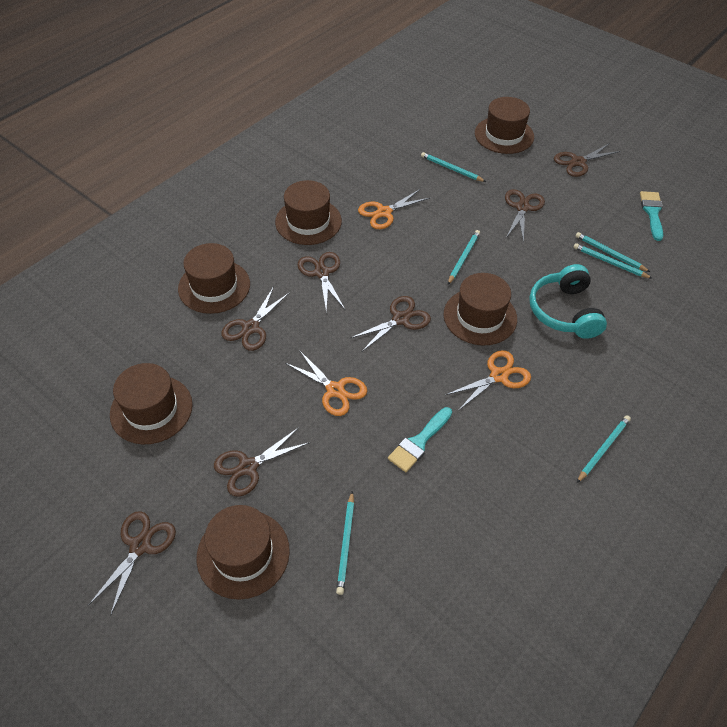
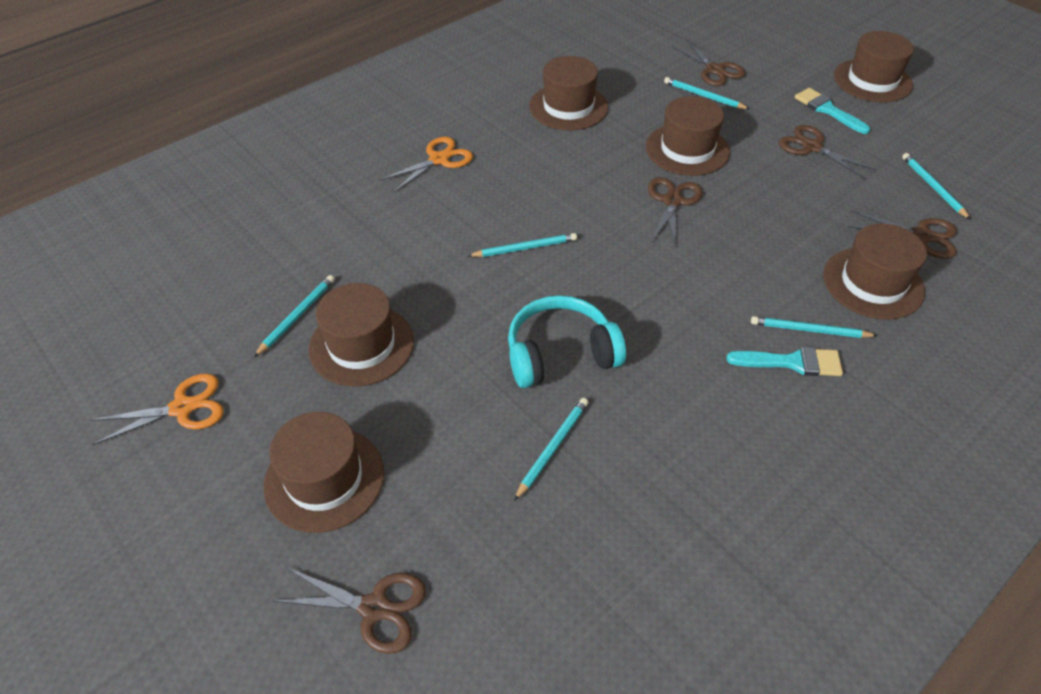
brown scissors: 7 -> 5
orange scissors: 3 -> 2

